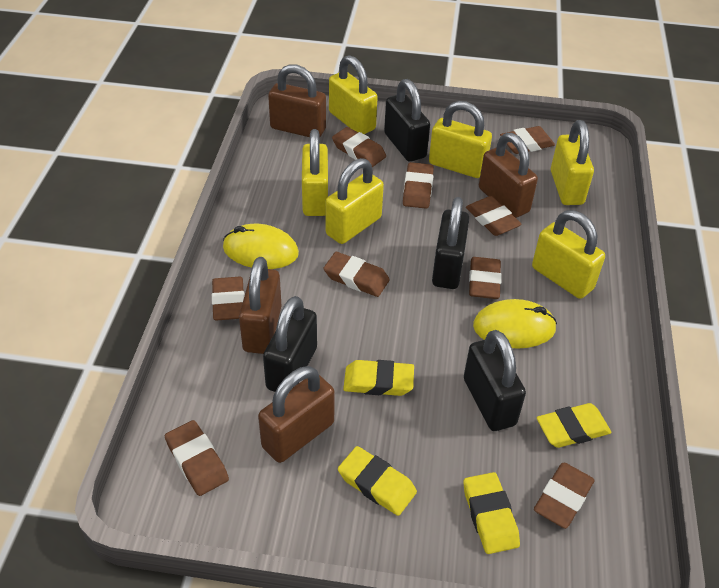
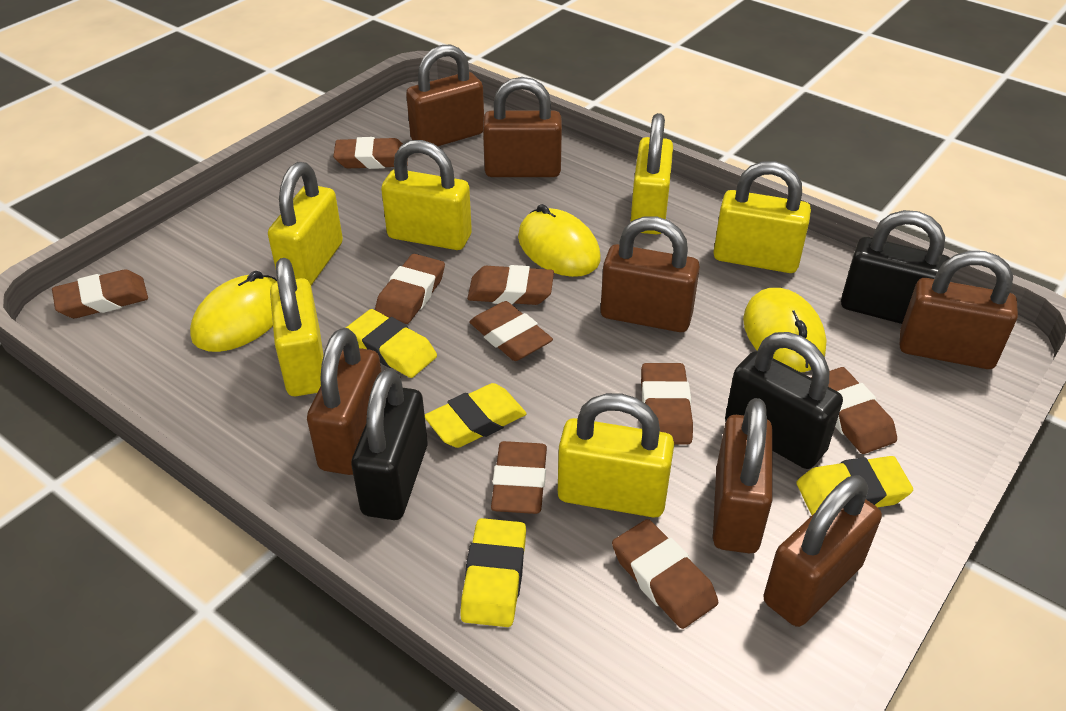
black padlock: 4 -> 3
brown padlock: 4 -> 7
yellow mouse: 2 -> 3

